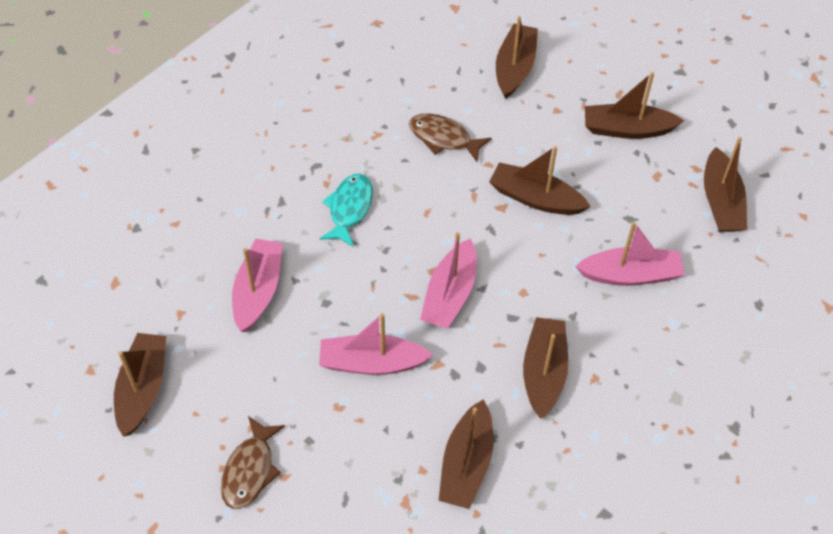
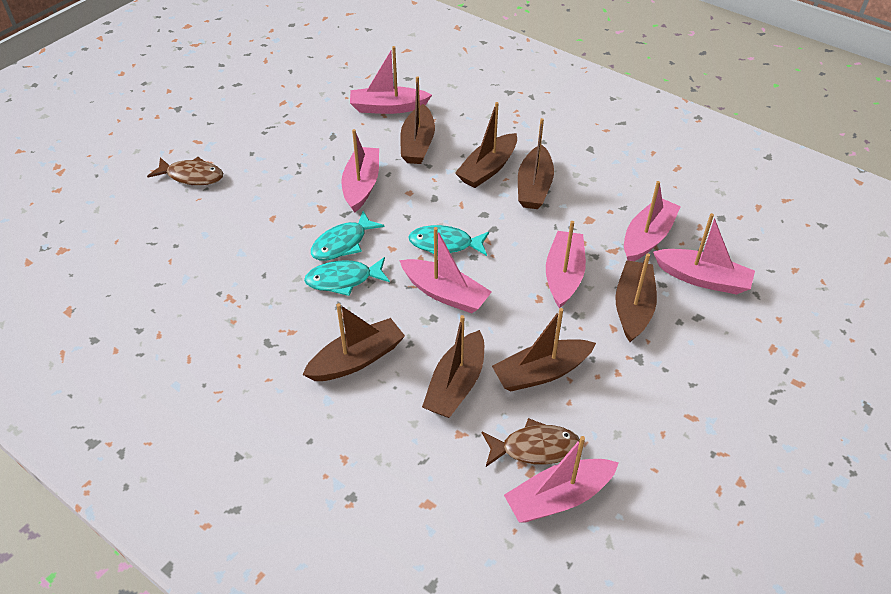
pink boat: 4 -> 7
turquoise fish: 1 -> 3

